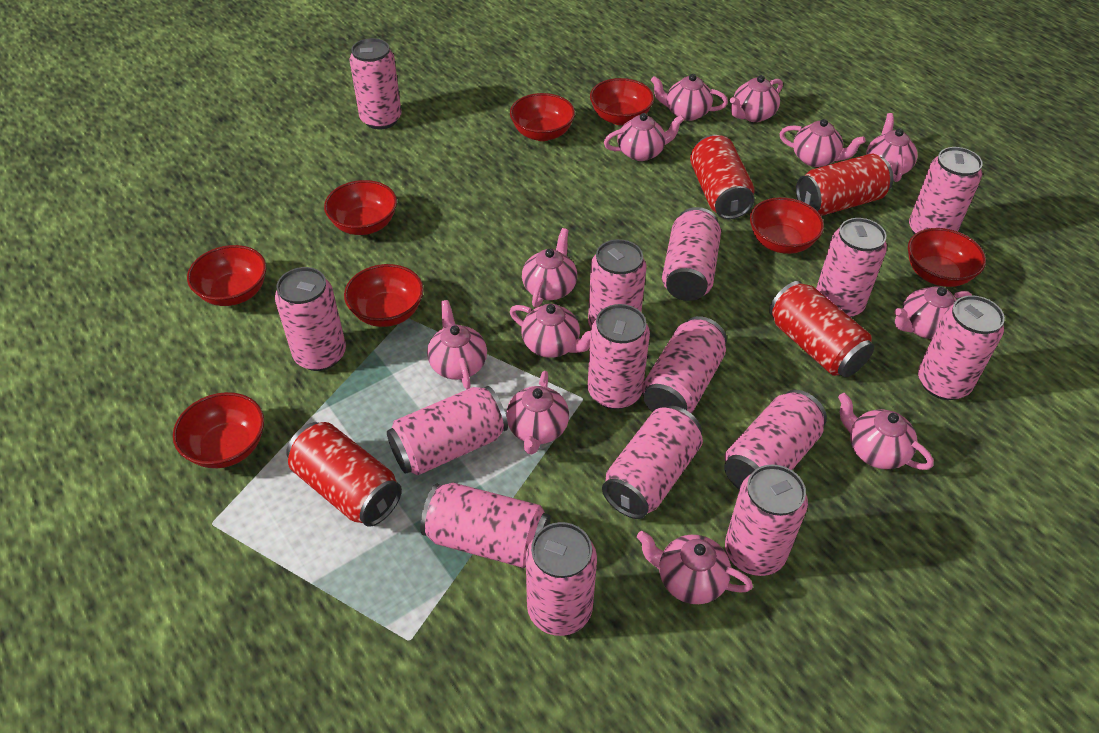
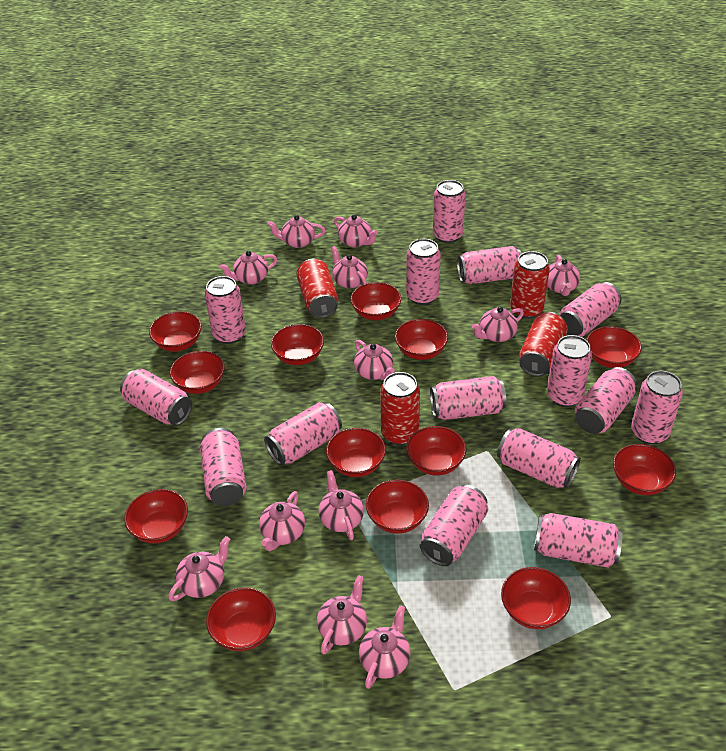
red bowl: 8 -> 13

